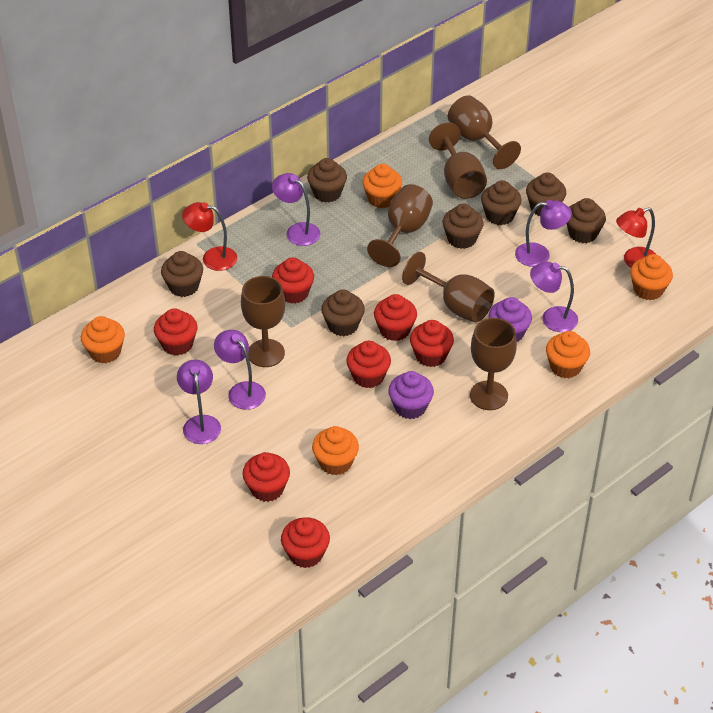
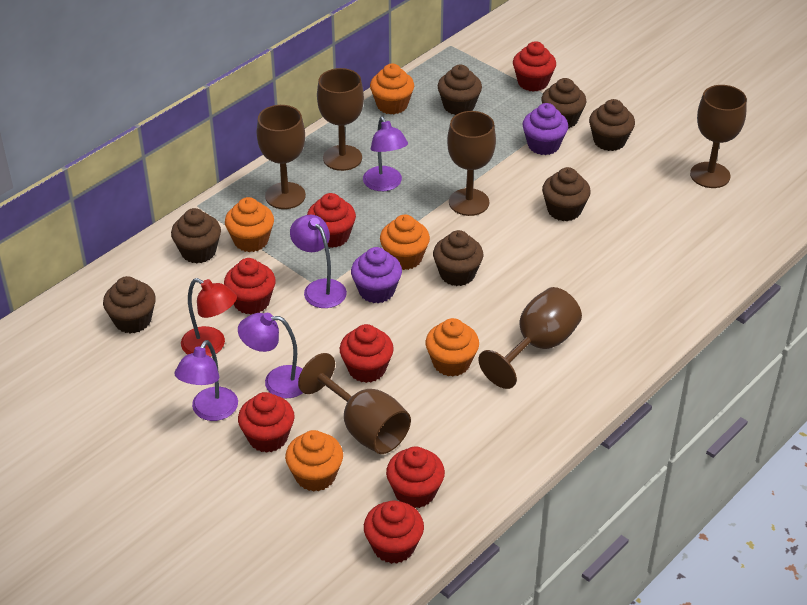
purple lamp: 5 -> 4
red lamp: 2 -> 1

